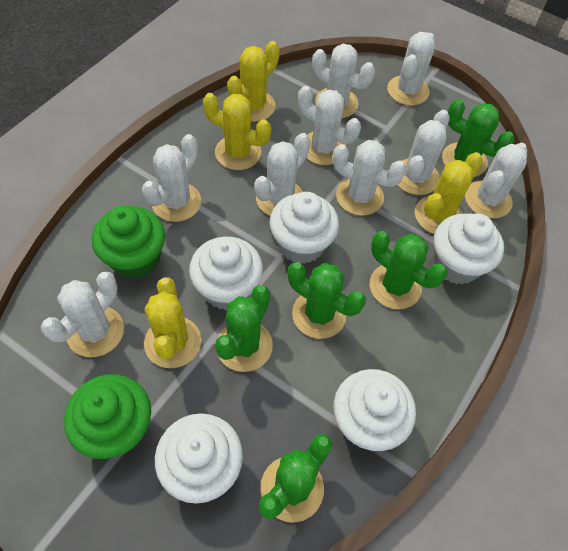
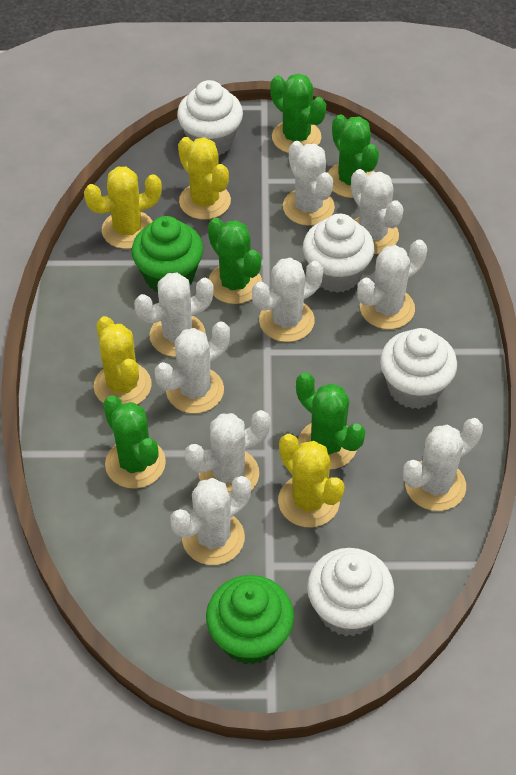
white cupcake: 5 -> 4

